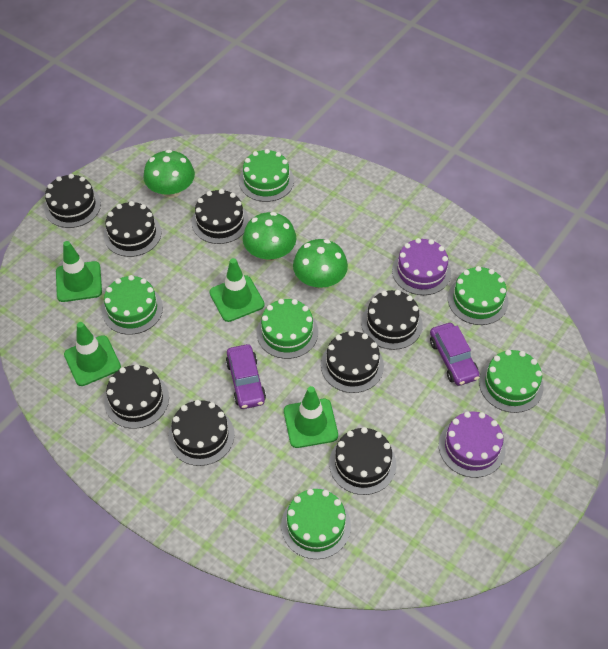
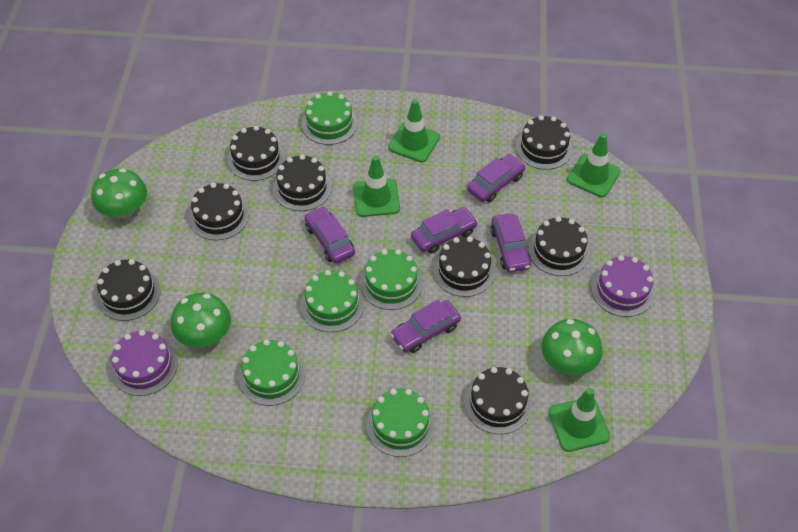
green cake: 6 -> 5
purple car: 2 -> 5

